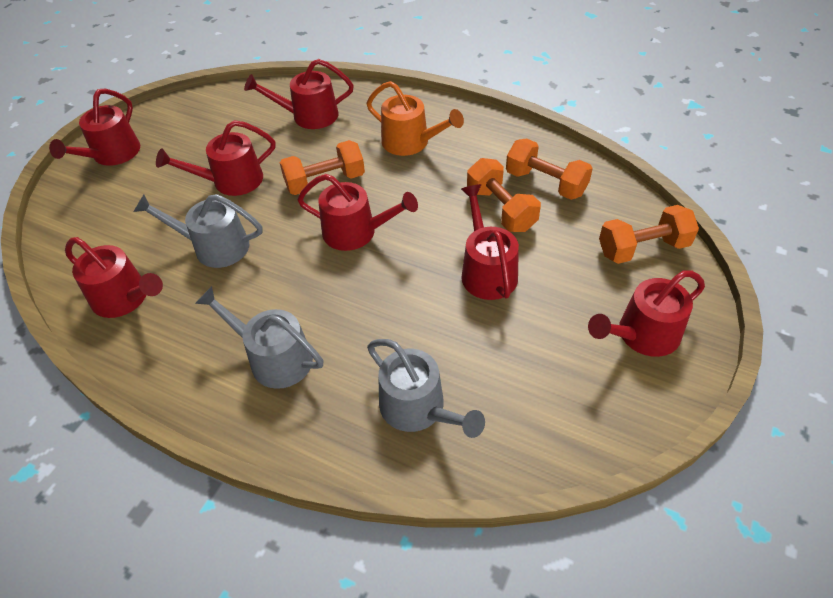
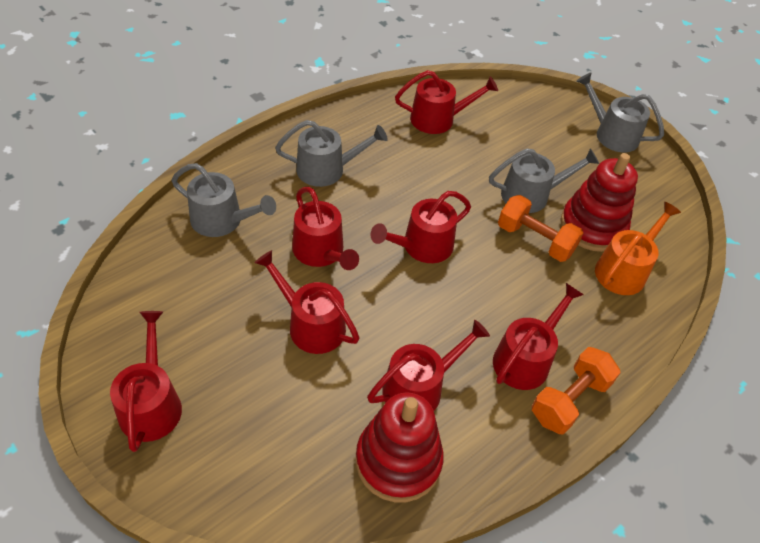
grey watering can: 3 -> 4
orange dumbbell: 4 -> 2
red stacking toy: 0 -> 2

